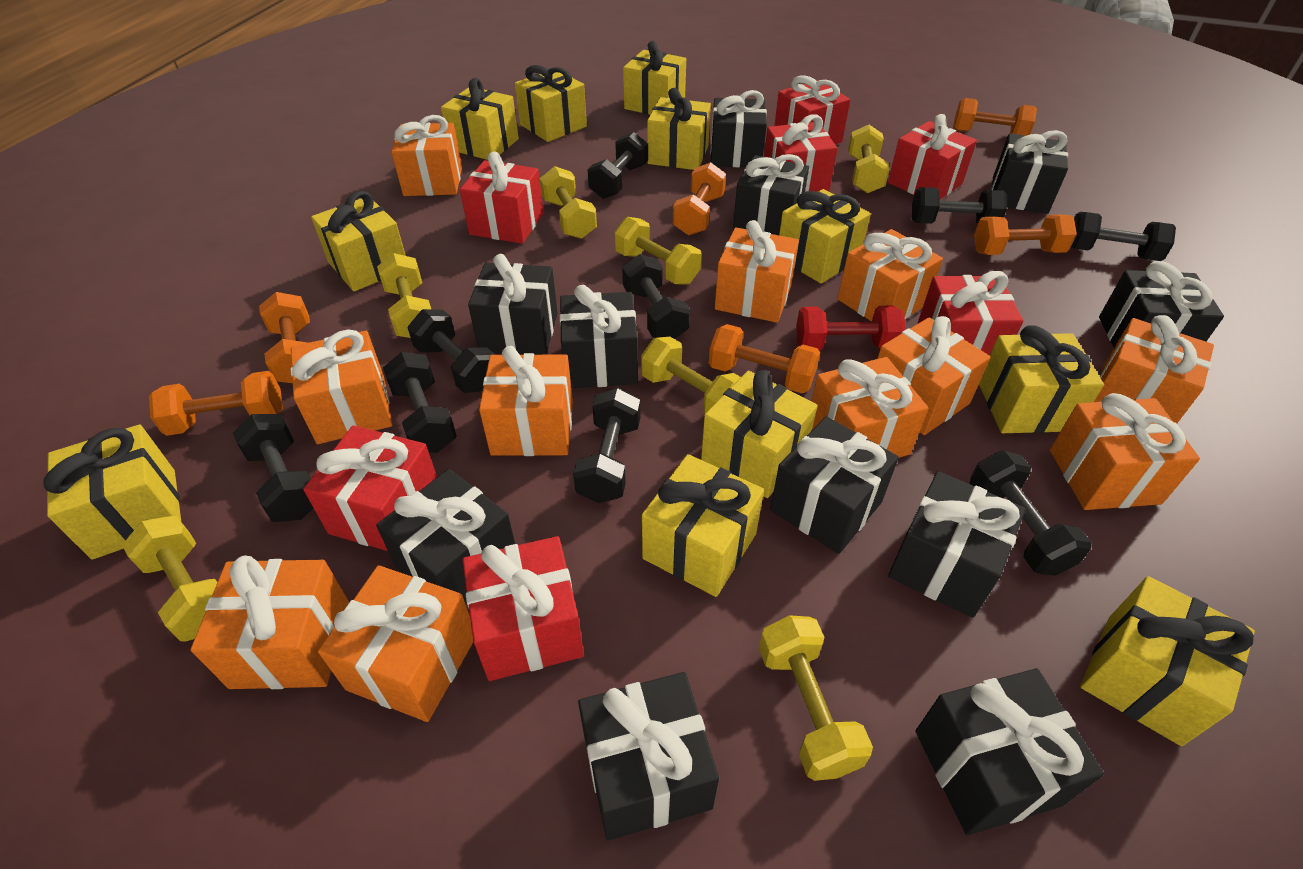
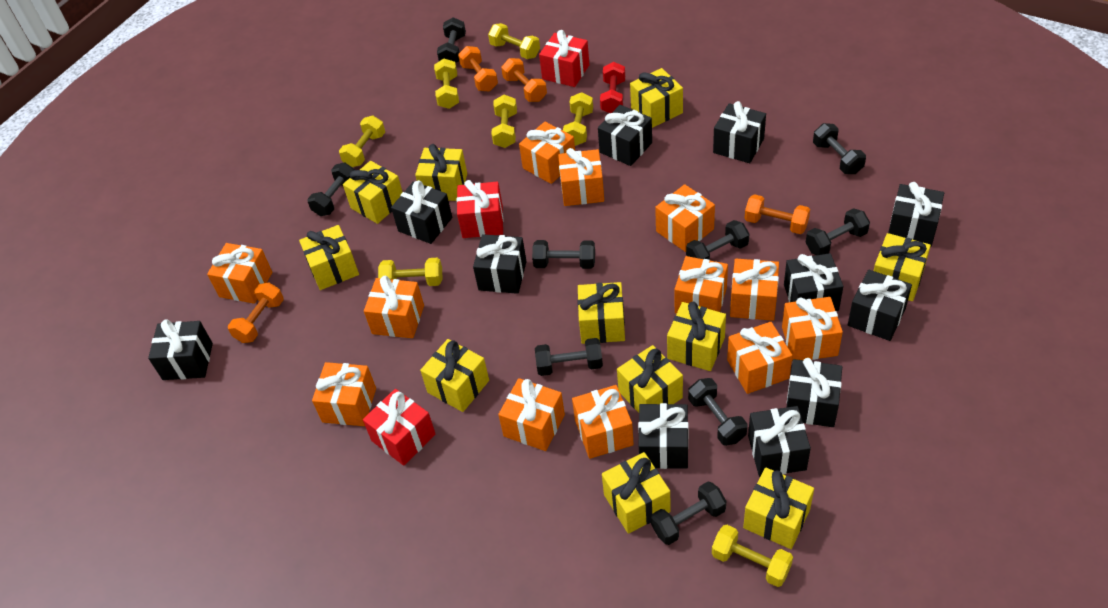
orange dumbbell: 6 -> 4
orange gift: 11 -> 12
red gift: 7 -> 3

